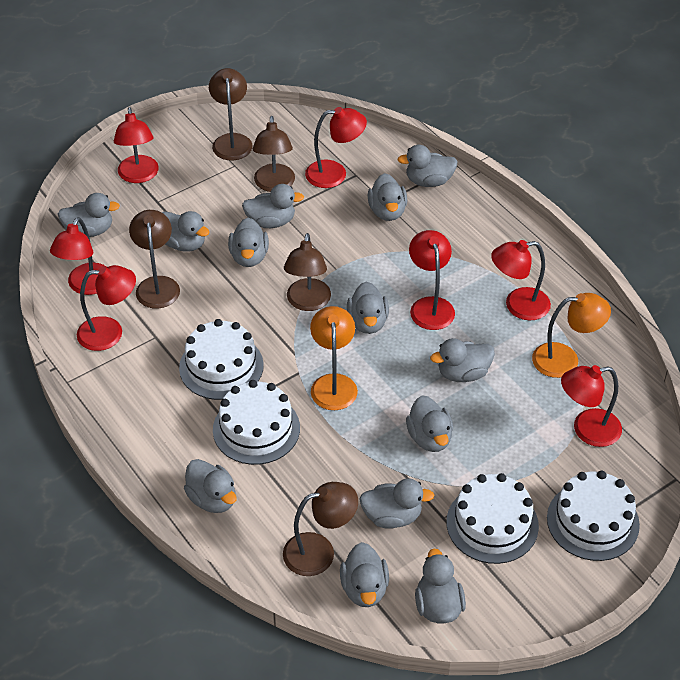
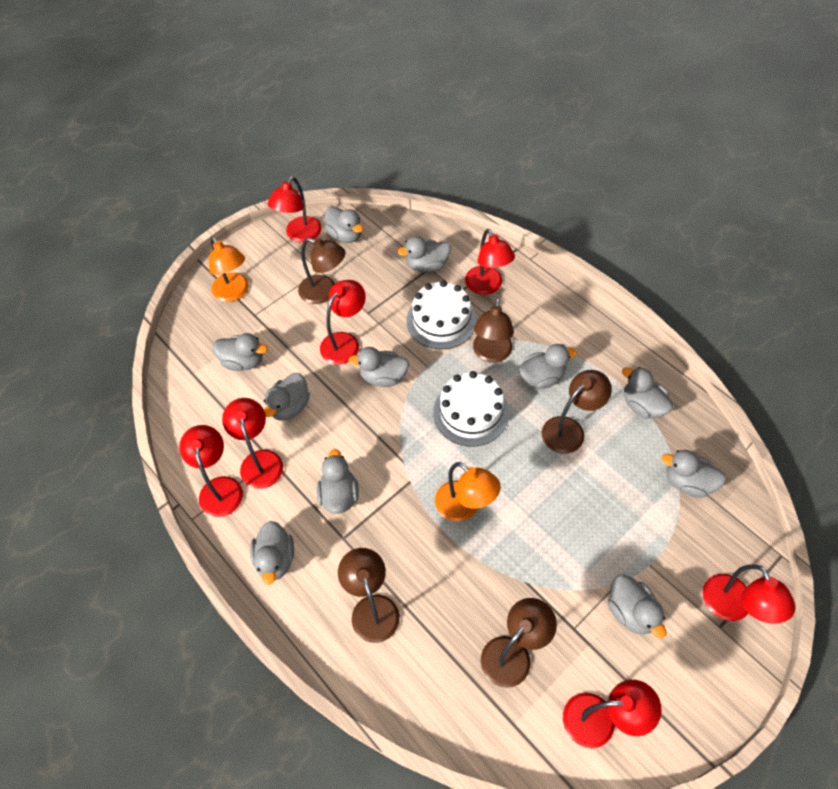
grey duck: 13 -> 11
white cake: 4 -> 2

